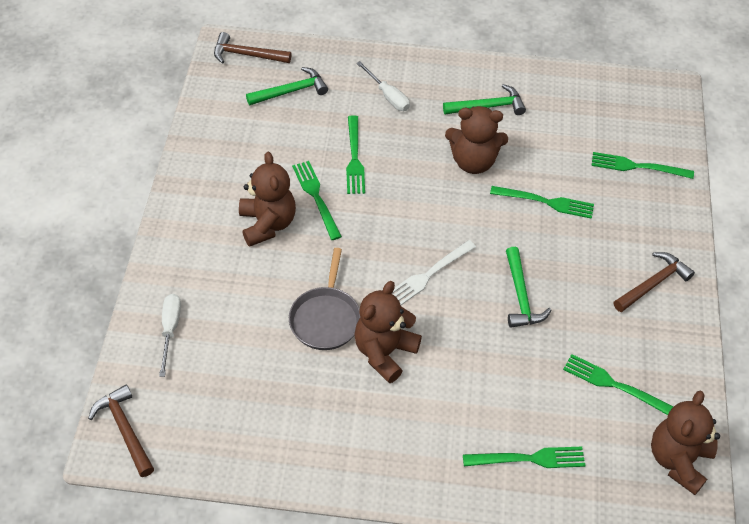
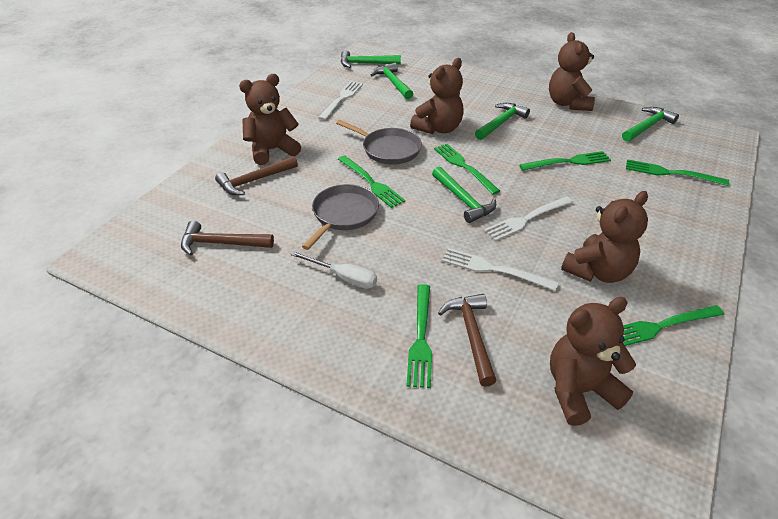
brown teddy bear: 4 -> 5
green hammer: 3 -> 5
grey pan: 1 -> 2
white fork: 1 -> 3
white screwdriver: 2 -> 1

